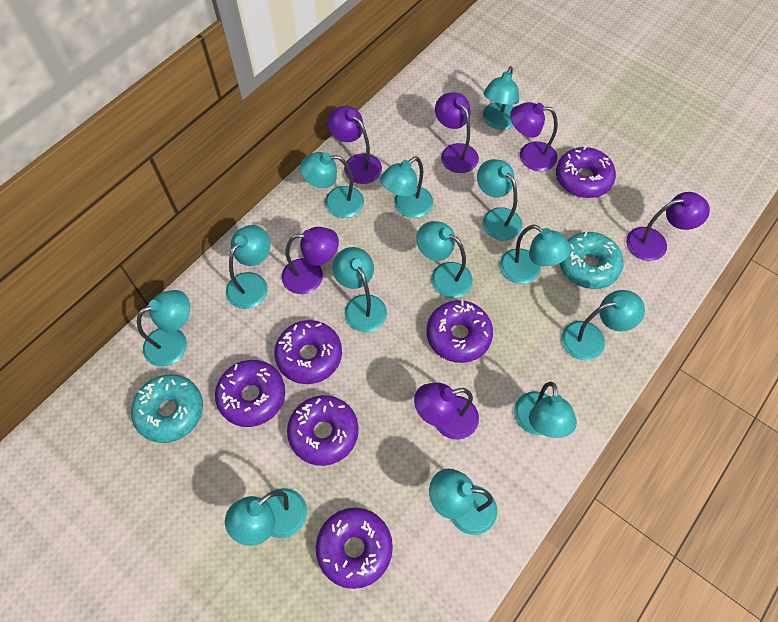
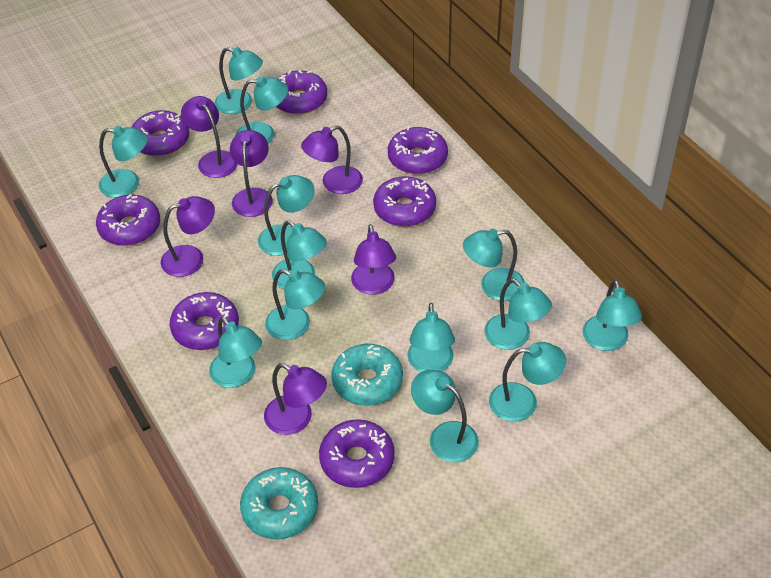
purple donut: 6 -> 7

